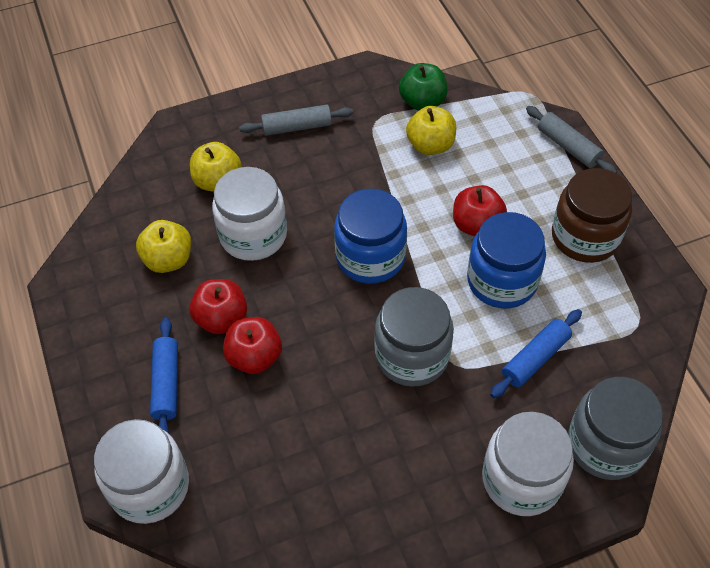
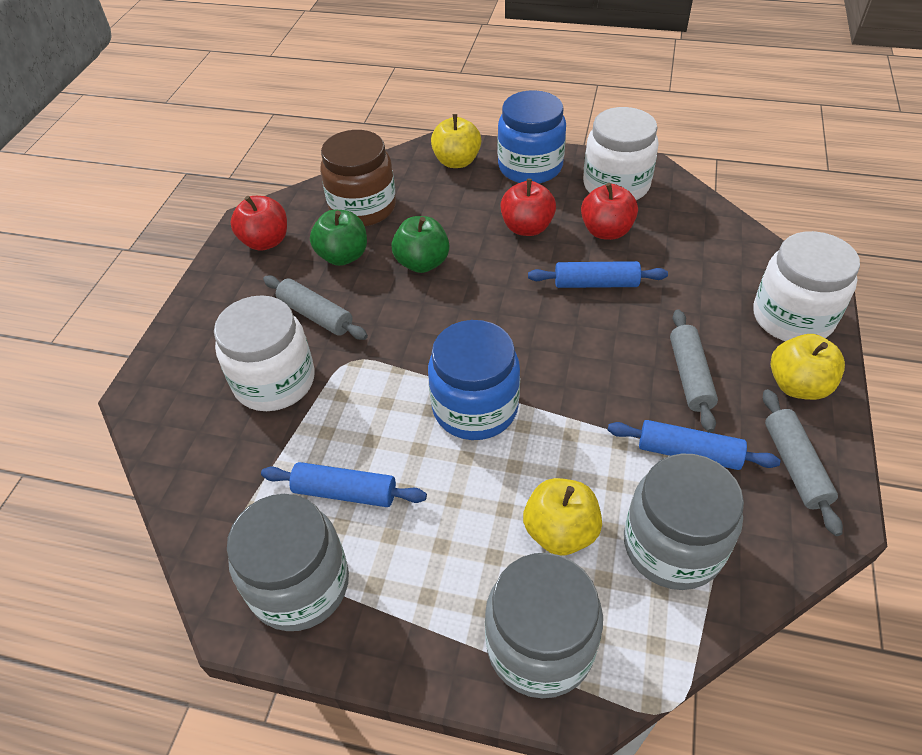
blue rolling pin: 2 -> 3
green apple: 1 -> 2
grey jar: 2 -> 3
grey rolling pin: 2 -> 3

